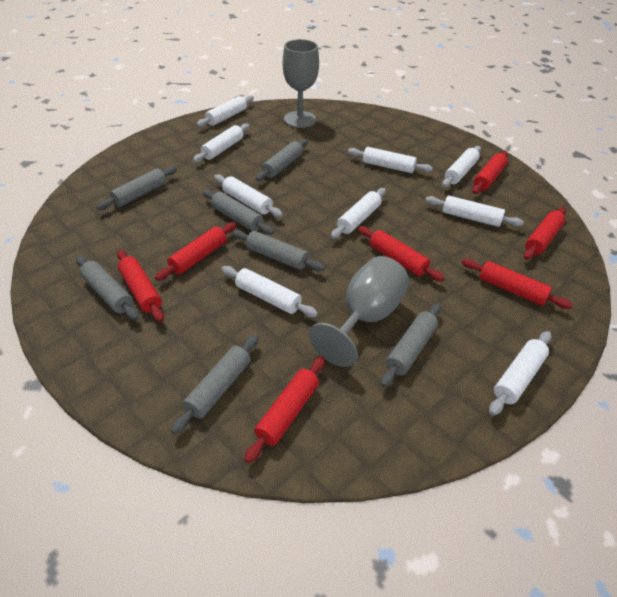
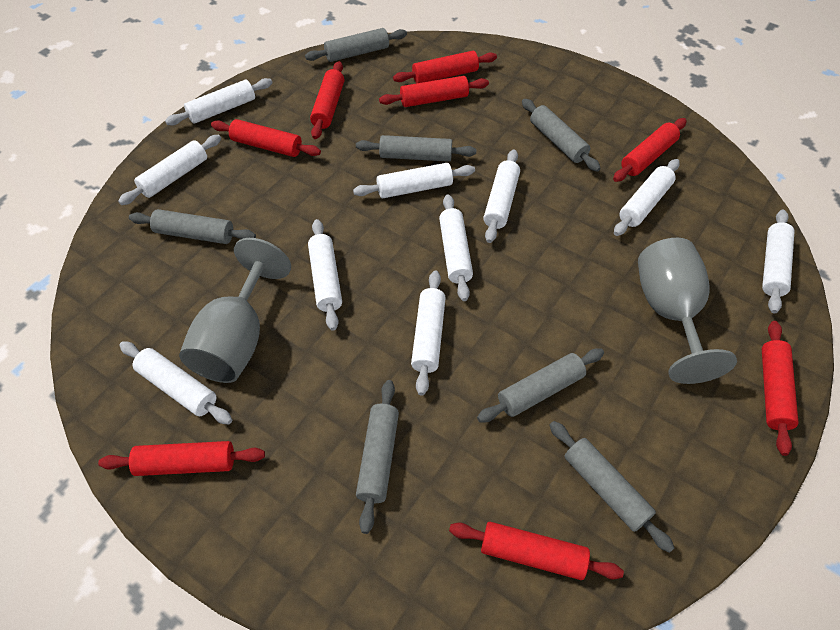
red rolling pin: 7 -> 8
white rolling pin: 9 -> 10

